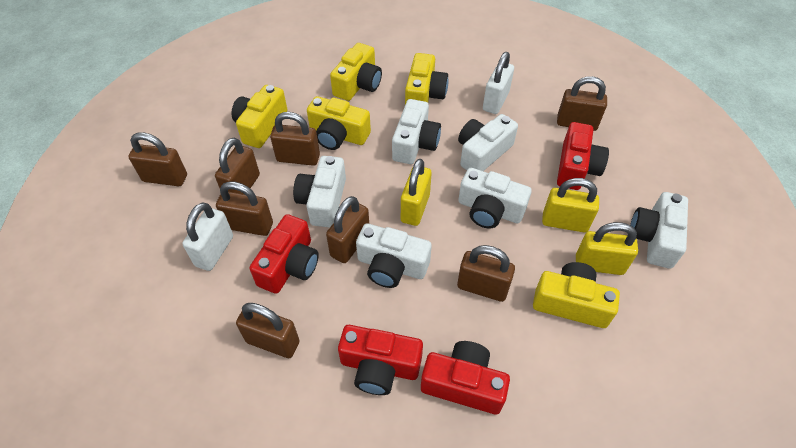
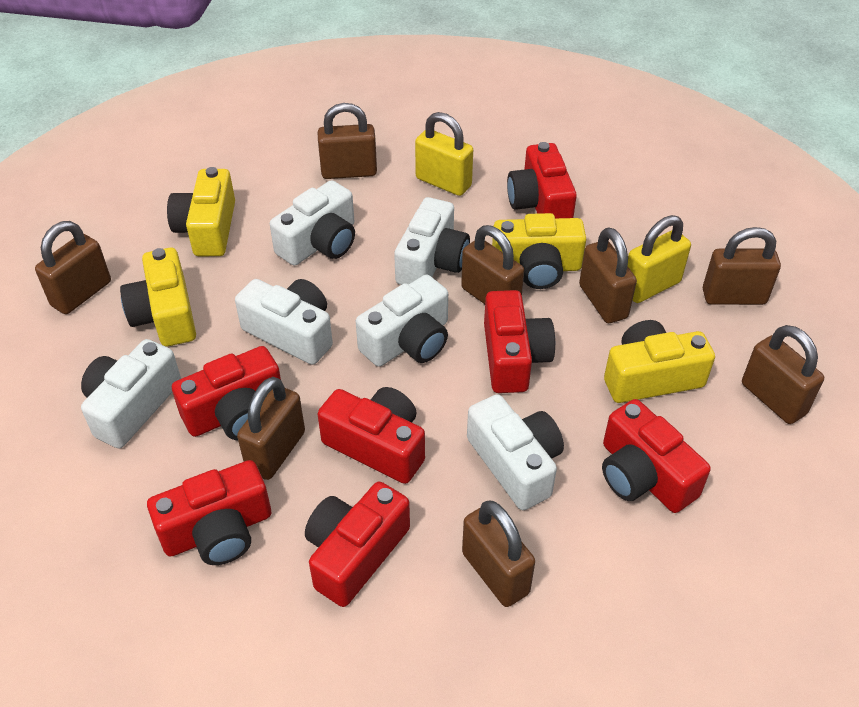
red camera: 4 -> 7
white padlock: 2 -> 0
yellow camera: 5 -> 4
yellow padlock: 3 -> 2

